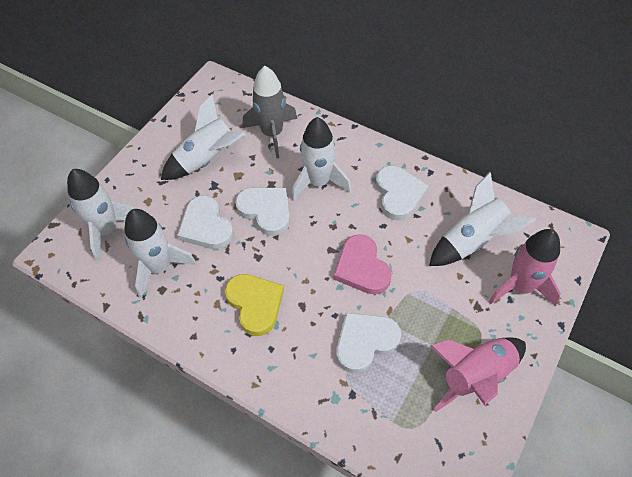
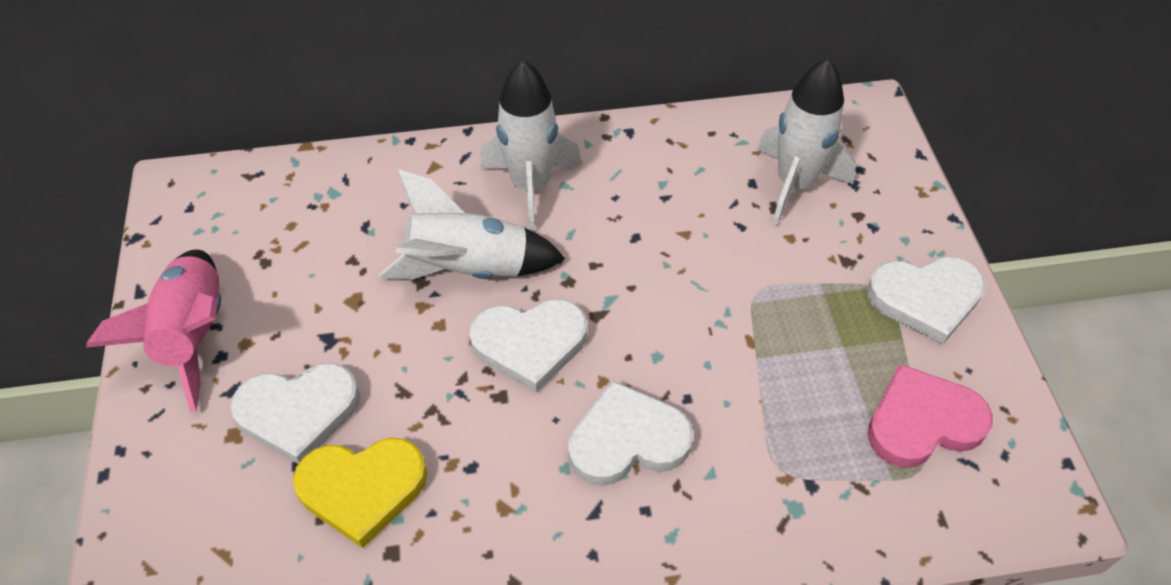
grey rocket: 1 -> 0
pink rocket: 2 -> 1
white rocket: 5 -> 3

